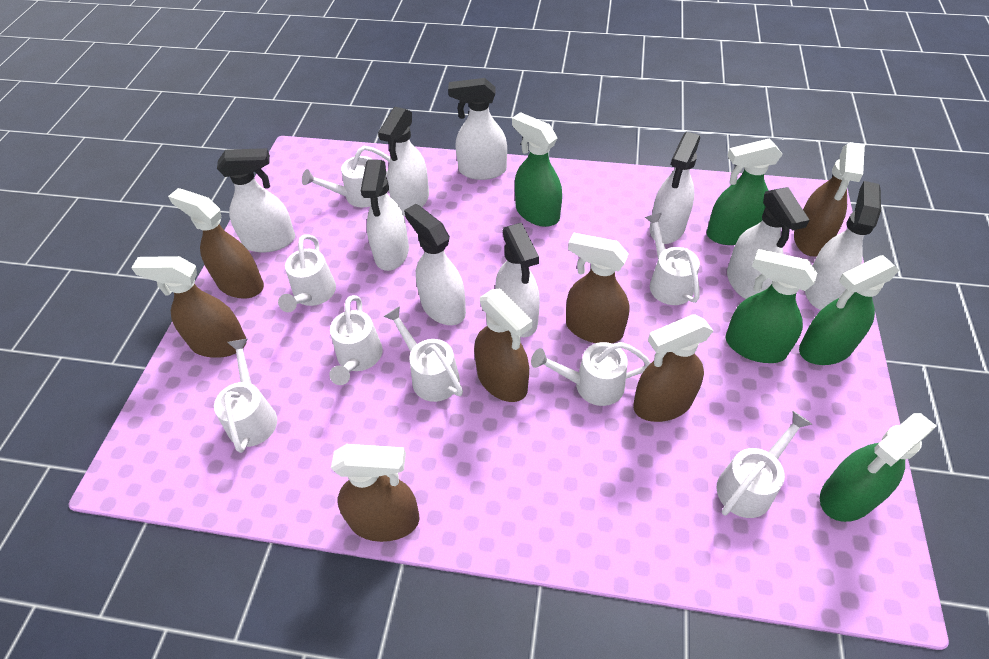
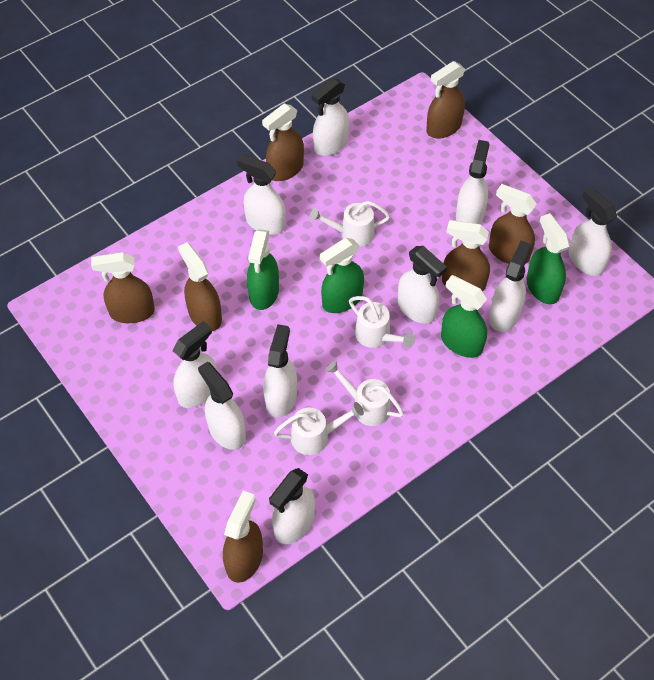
green spray bottle: 5 -> 4
white spray bottle: 9 -> 10
white watering can: 8 -> 4

